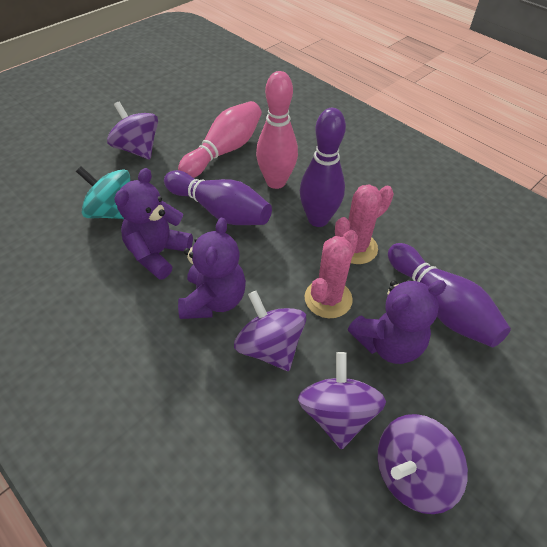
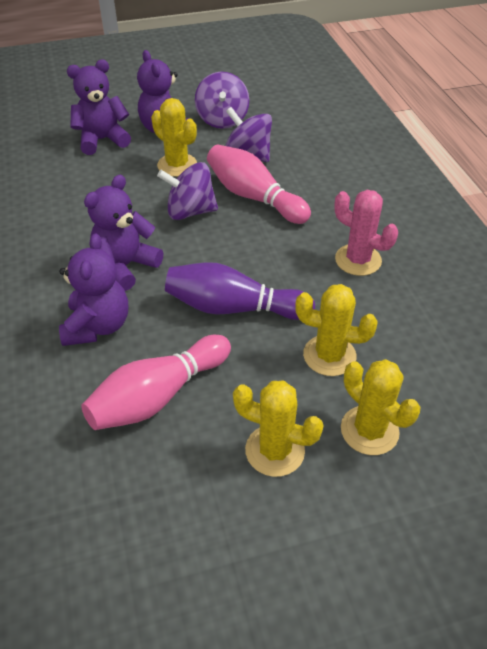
pink cactus: 2 -> 1
purple bowling pin: 3 -> 1
purple spinning top: 4 -> 3
purple teddy bear: 3 -> 4
turquoise spinning top: 1 -> 0
yellow cactus: 0 -> 4

